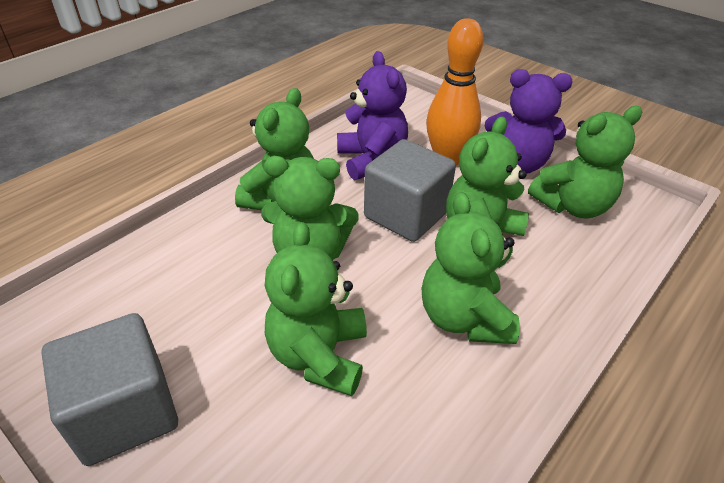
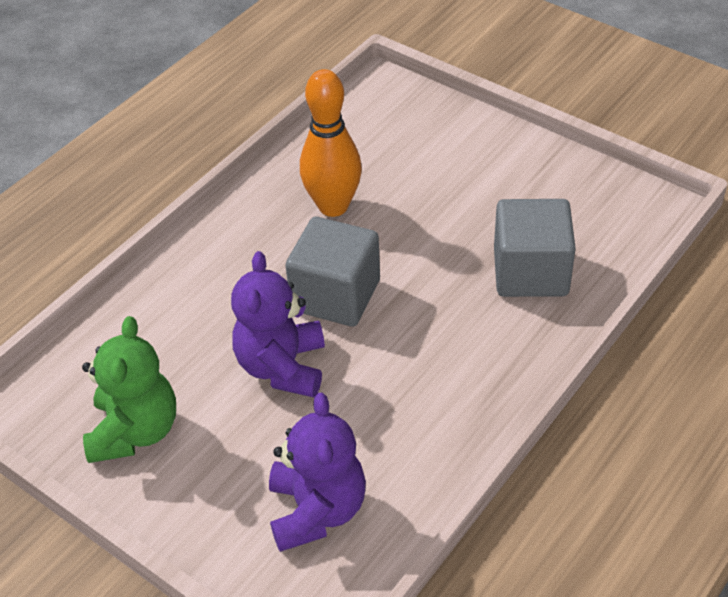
green teddy bear: 6 -> 1

